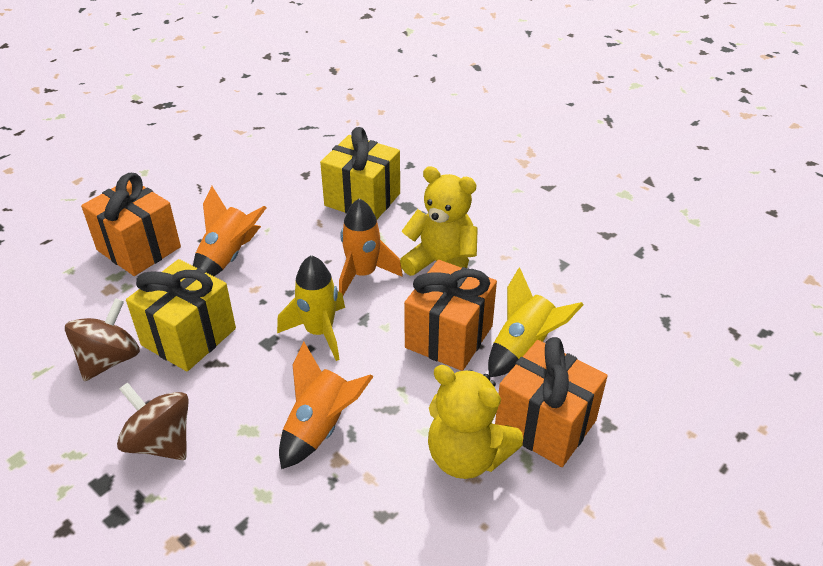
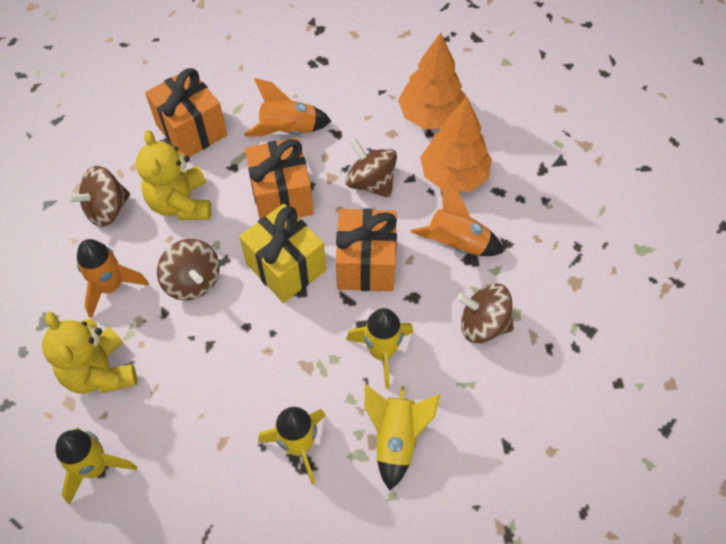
brown spinning top: 2 -> 4
orange tree: 0 -> 2
yellow gift: 2 -> 1
yellow rocket: 2 -> 4

